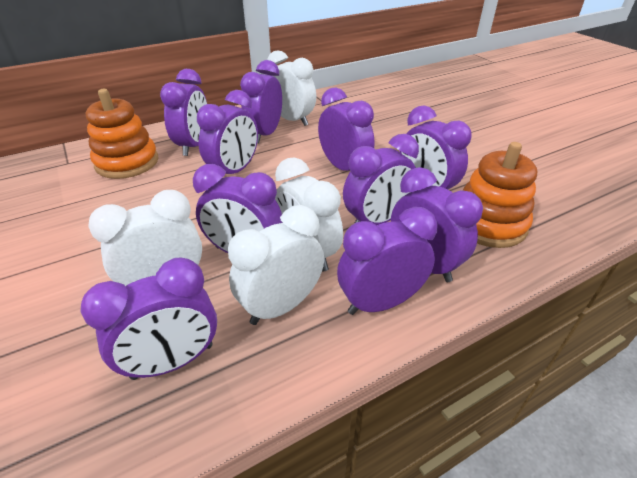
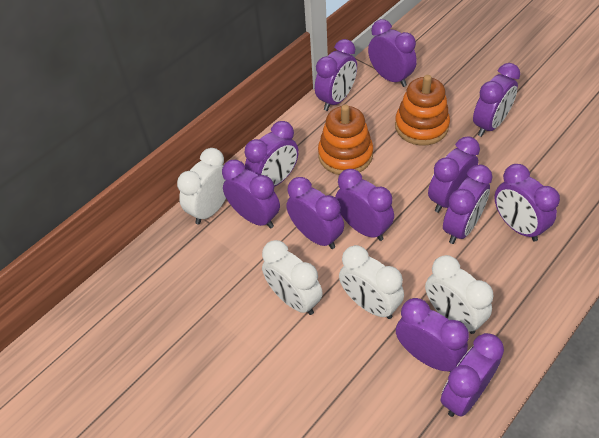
purple clock: 10 -> 12

